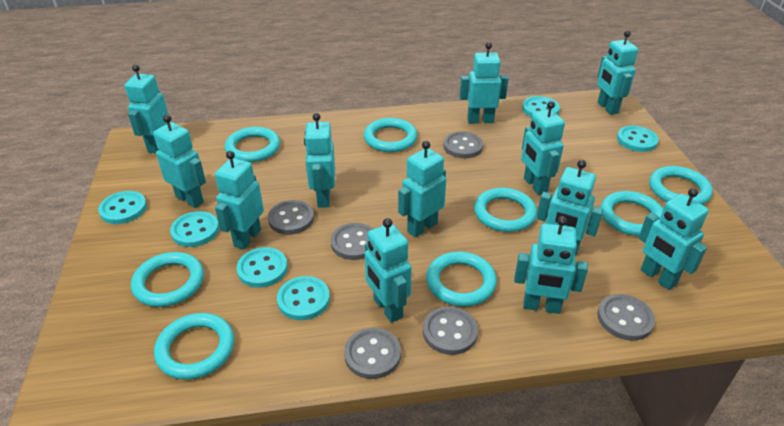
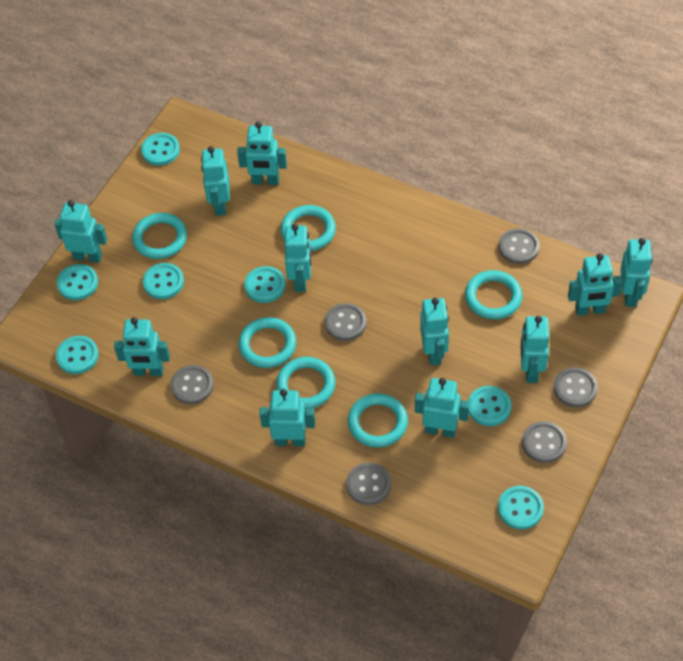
turquoise button: 6 -> 7
turquoise ring: 8 -> 6
turquoise robot: 12 -> 11

